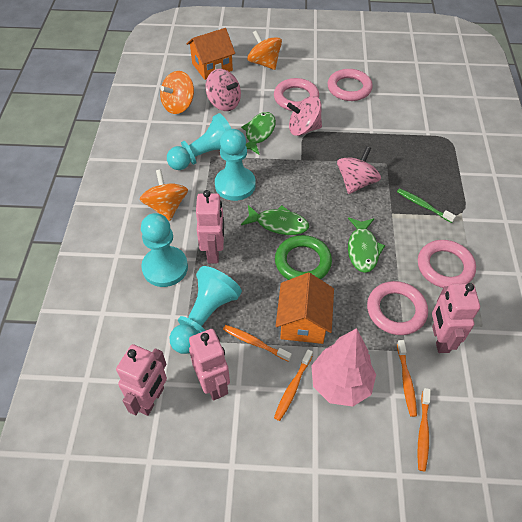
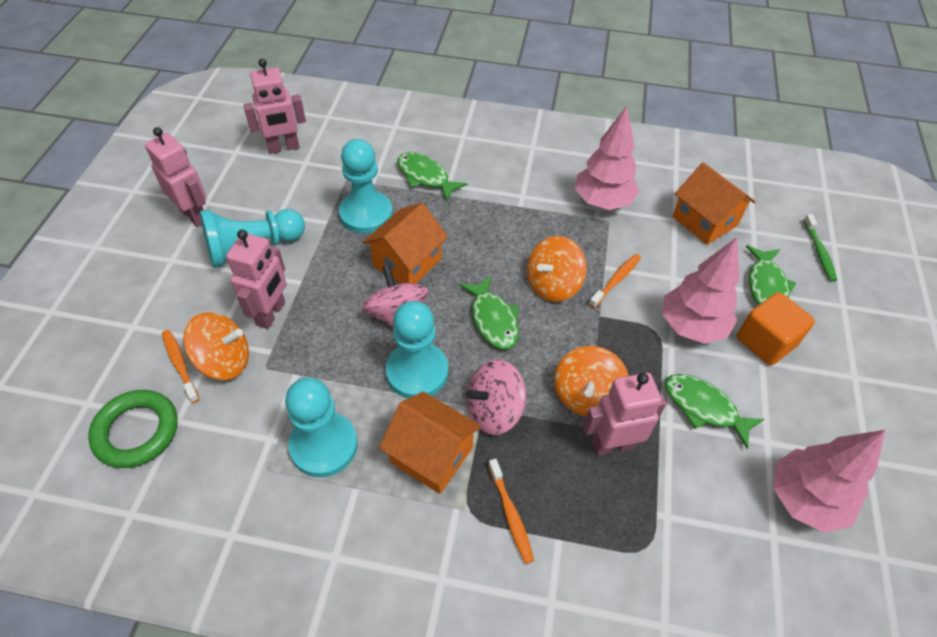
green fish: 3 -> 4
orange cube: 0 -> 1
orange house: 2 -> 3
orange toothbrush: 4 -> 3
pink ring: 4 -> 0
pink spinning top: 3 -> 2
pink tree: 1 -> 3

